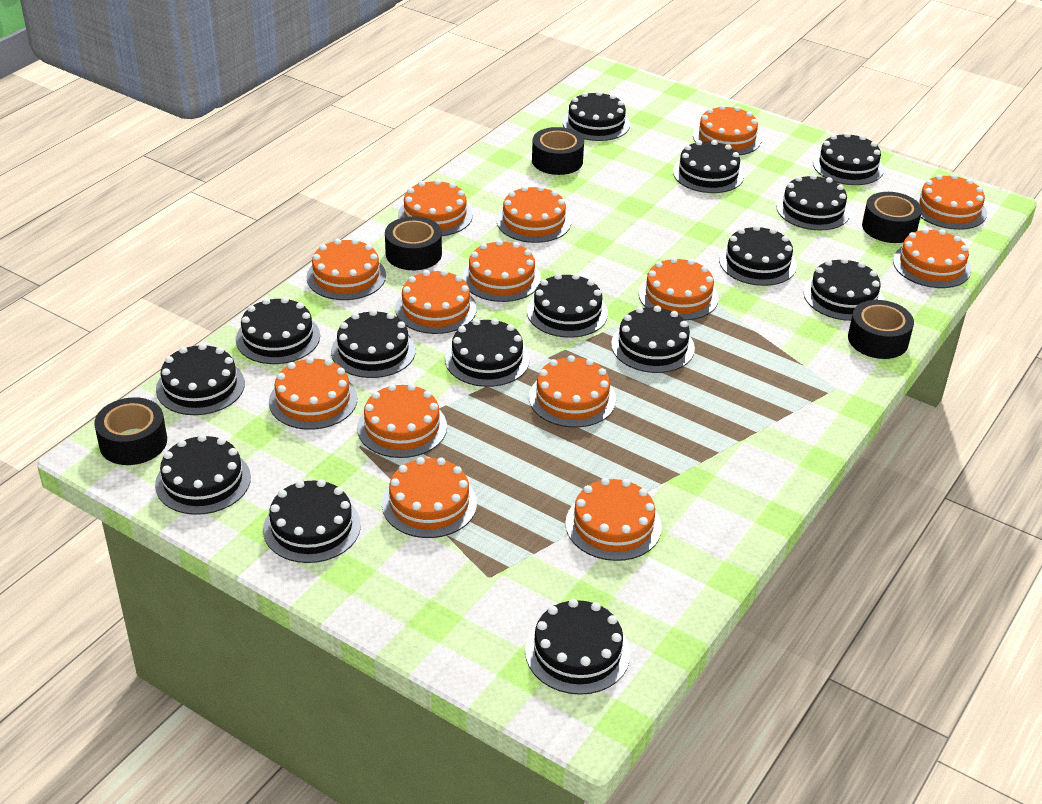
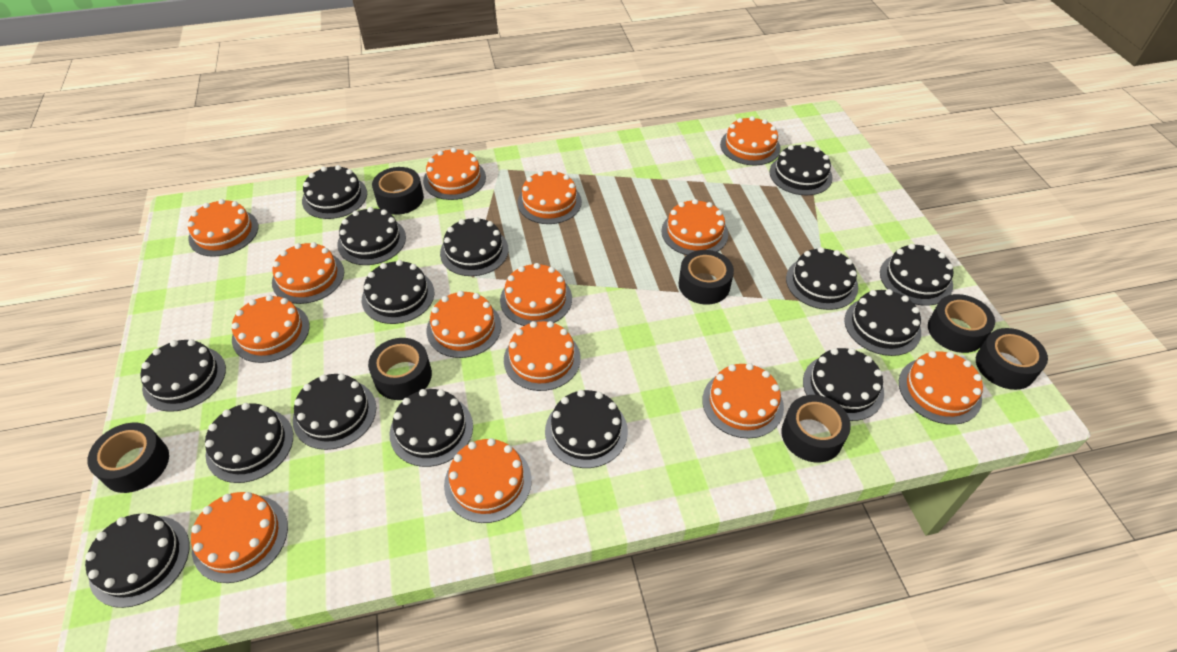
black tape: 5 -> 7

